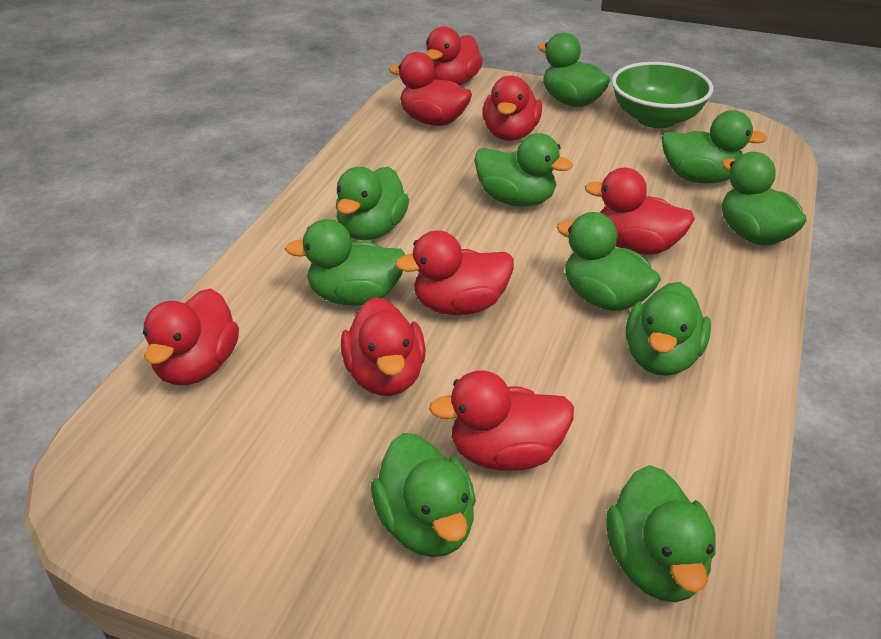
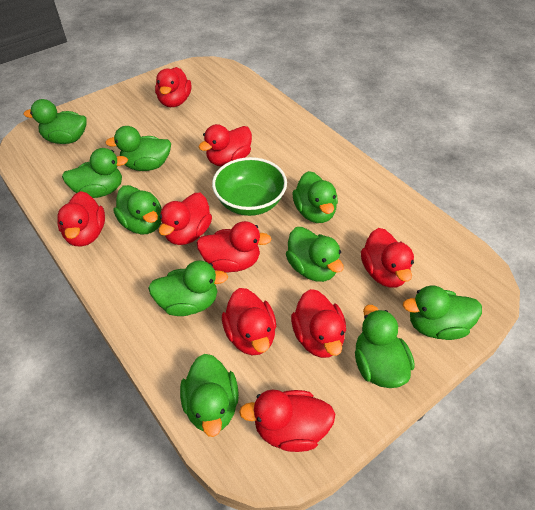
red duck: 8 -> 9

